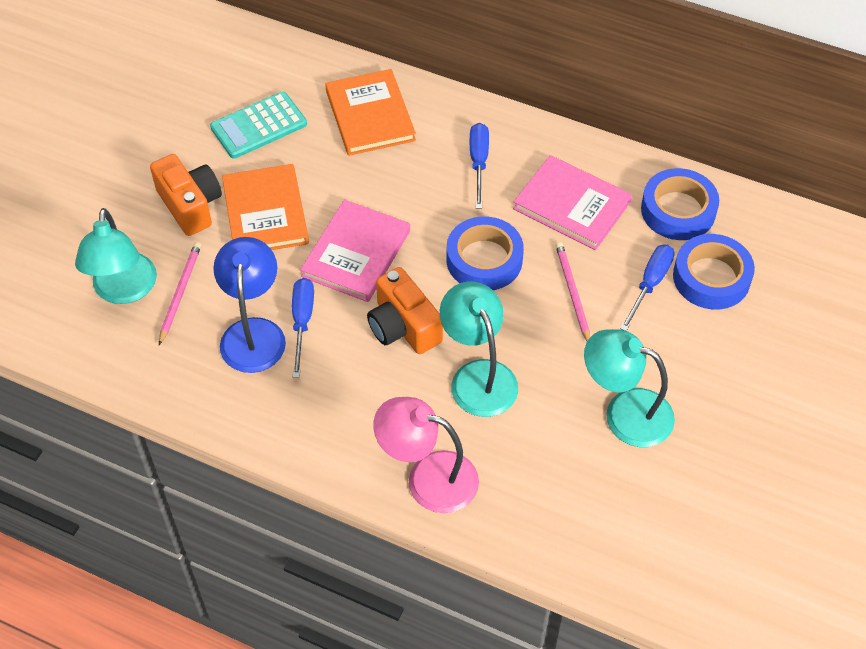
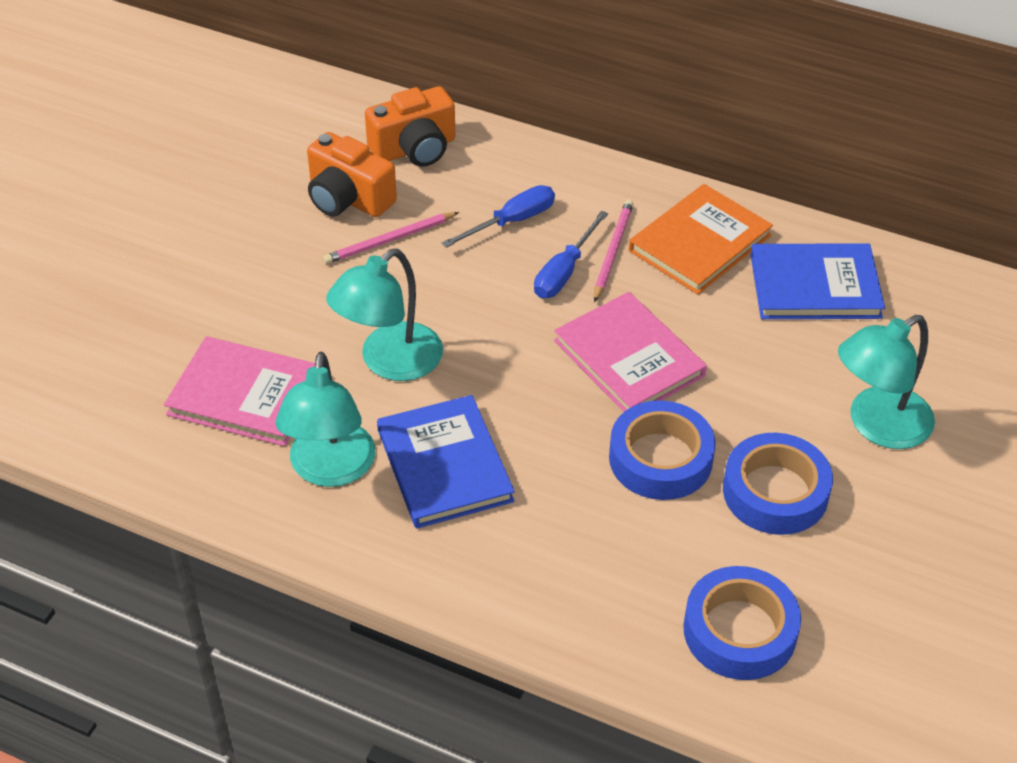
blue book: 0 -> 2
blue lamp: 1 -> 0
blue screwdriver: 3 -> 2
orange book: 2 -> 1
pink lamp: 1 -> 0
turquoise calculator: 1 -> 0

